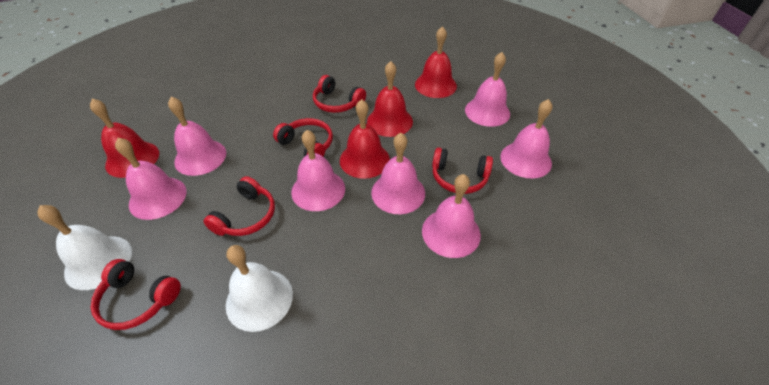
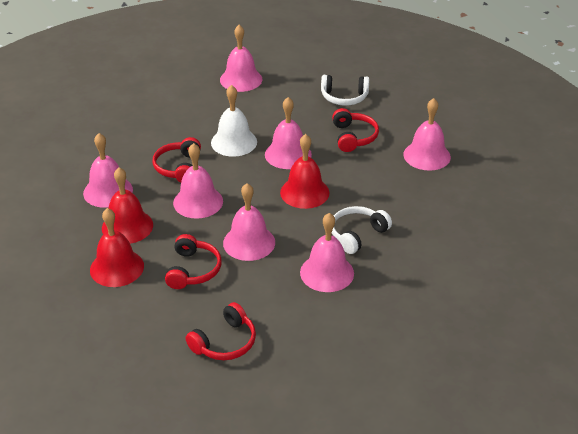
red bell: 4 -> 3
red headphones: 5 -> 4
white bell: 2 -> 1
white headphones: 0 -> 2

